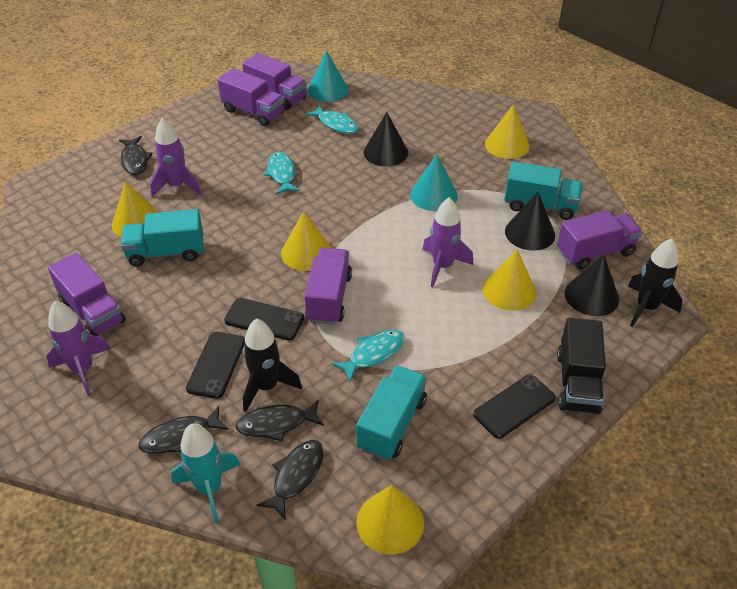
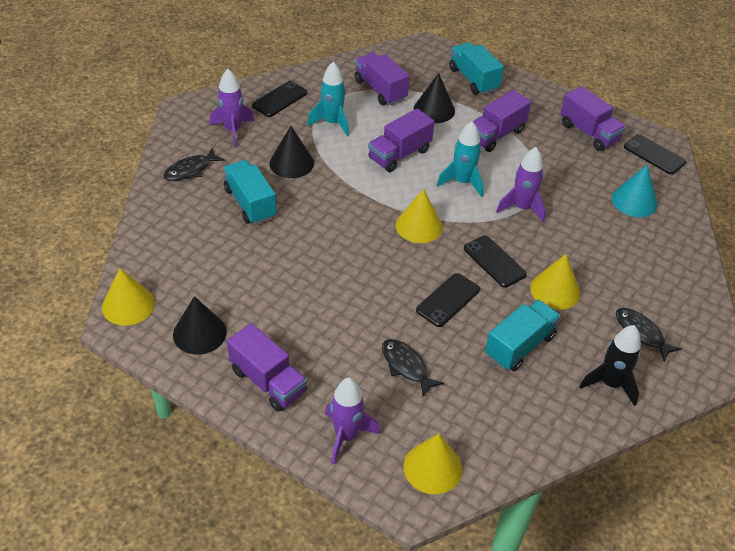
black fish: 4 -> 3
black phone: 3 -> 4
black rocket: 2 -> 1
black truck: 1 -> 0
turquoise cone: 2 -> 1
turquoise fish: 3 -> 0
turquoise rocket: 1 -> 2
yellow cone: 5 -> 4

